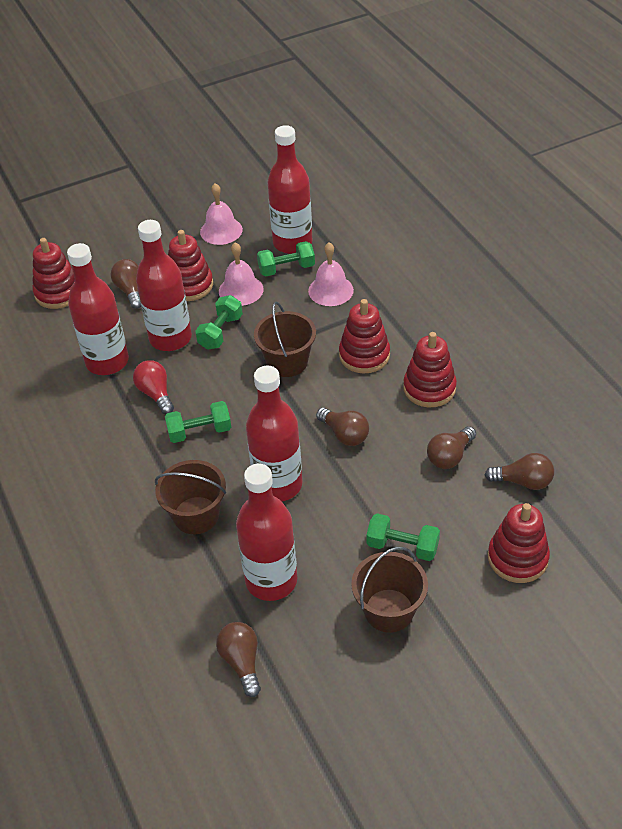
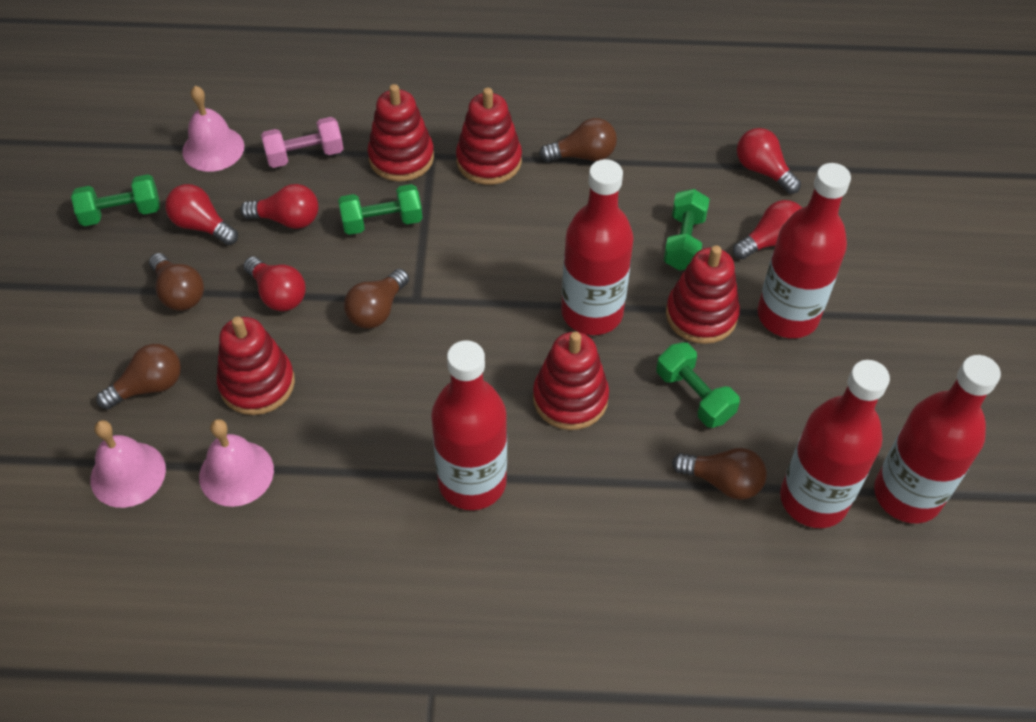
brown bucket: 3 -> 0
pink dumbbell: 0 -> 1
red light bulb: 1 -> 5

